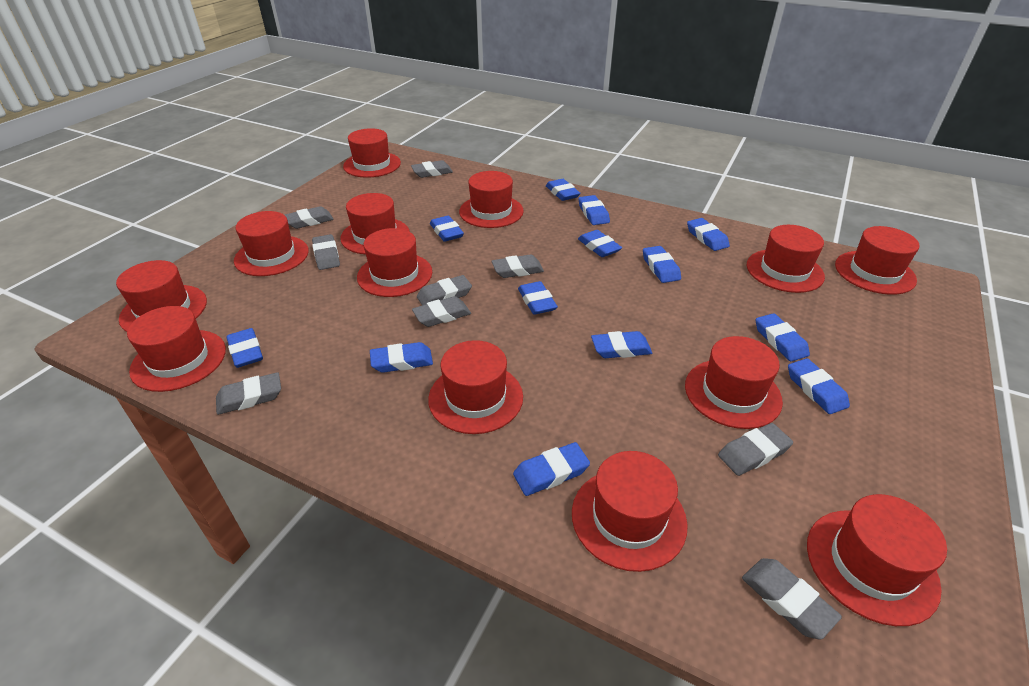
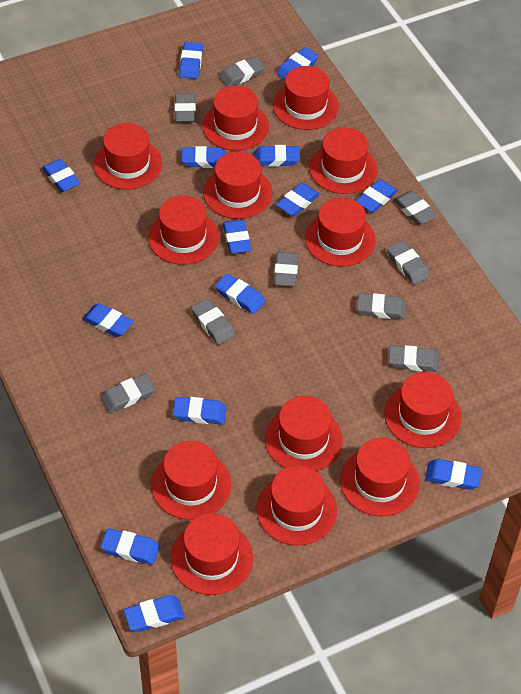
blue eraser: 13 -> 14

